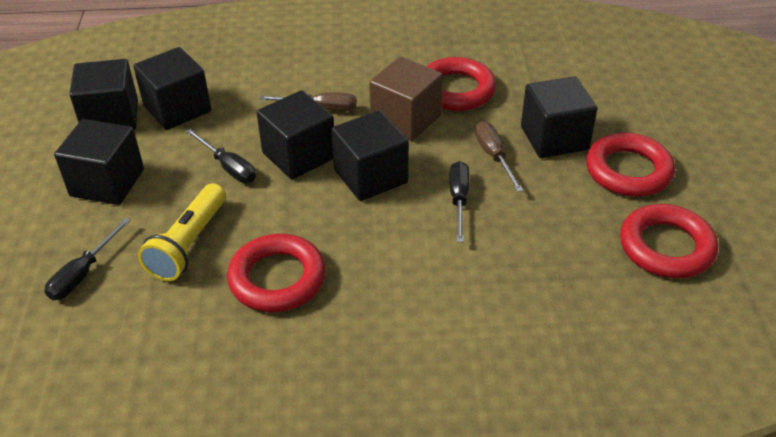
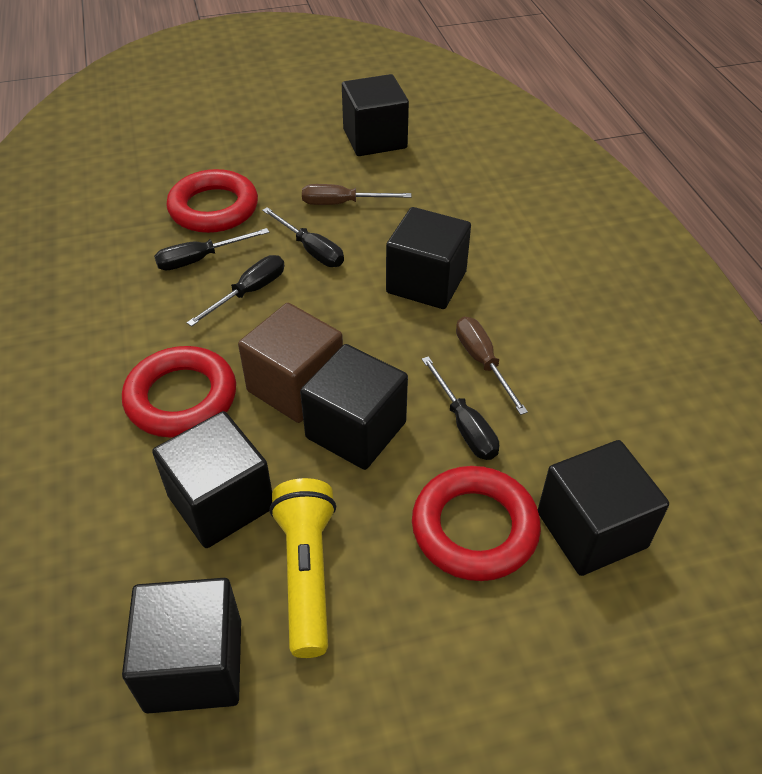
black screwdriver: 3 -> 4
red ring: 4 -> 3

